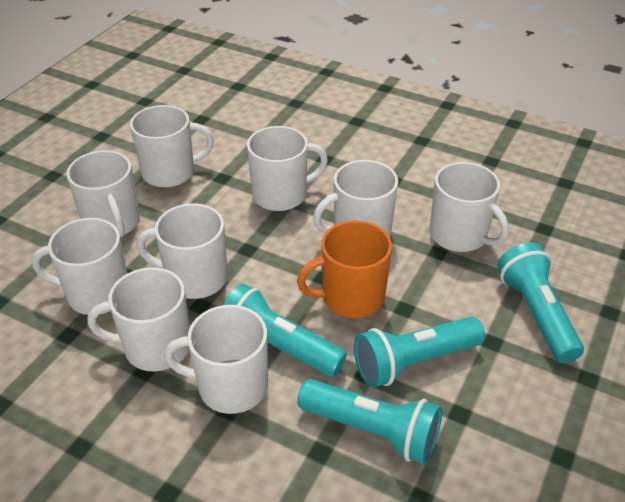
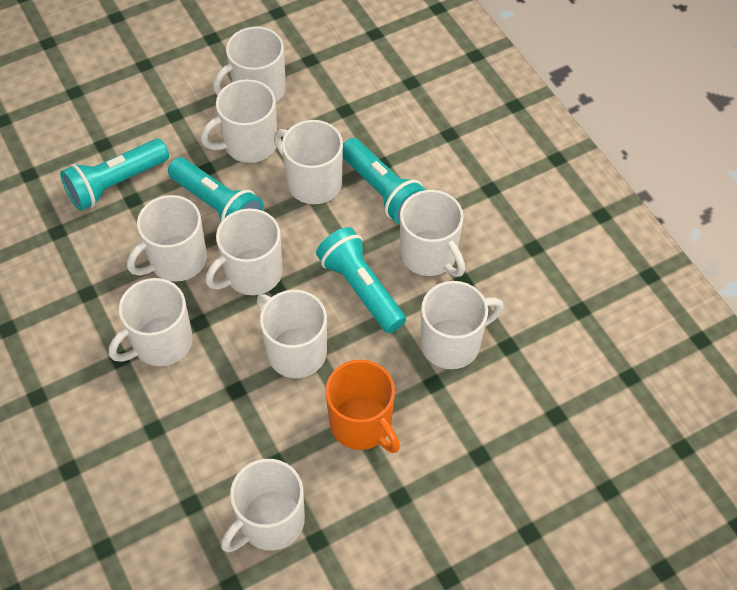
white mug: 9 -> 10

